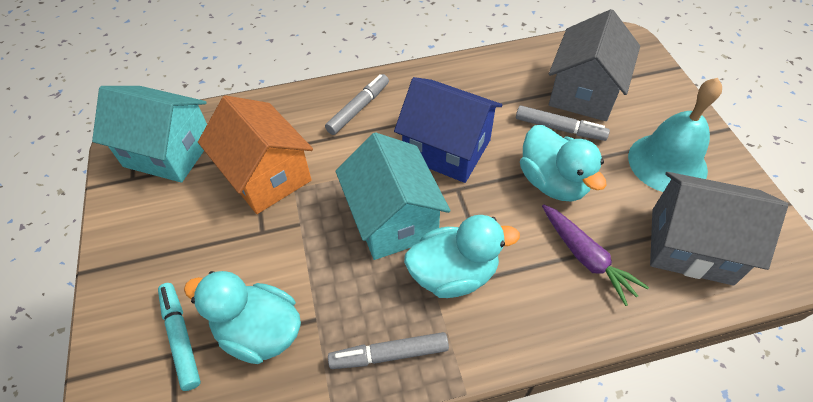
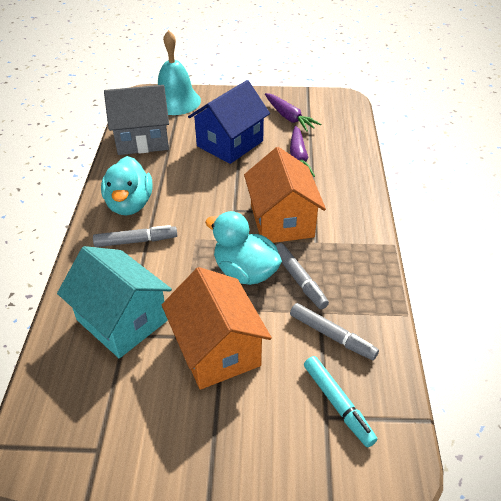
grey house: 2 -> 1
orange house: 1 -> 2
purple carrot: 1 -> 2
turquoise duck: 3 -> 2
turquoise house: 2 -> 1

